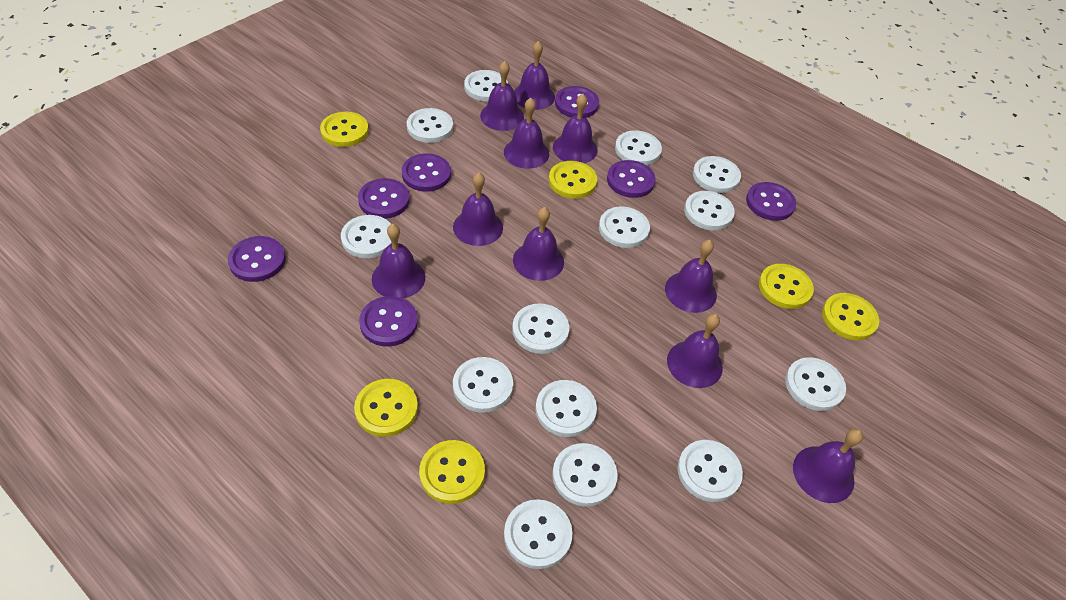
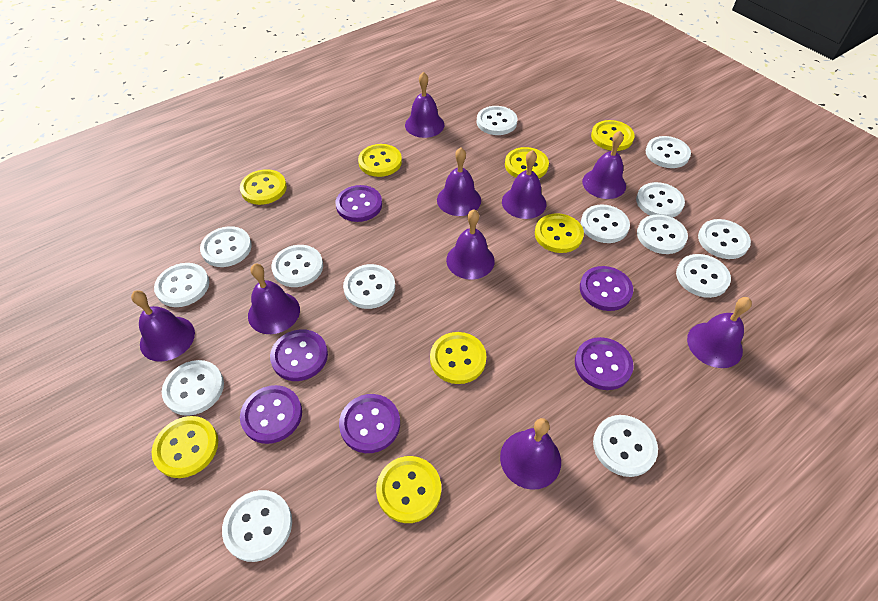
purple bell: 10 -> 9
purple button: 7 -> 6
yellow button: 6 -> 8

